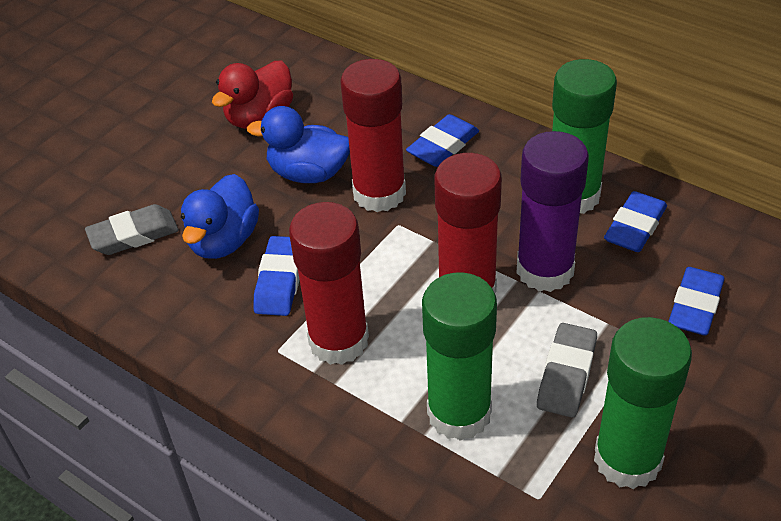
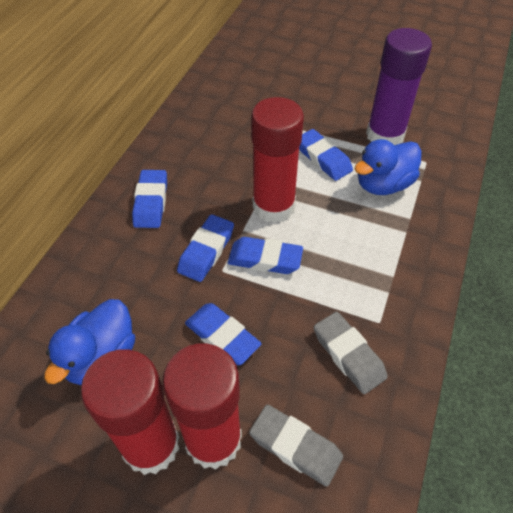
blue eraser: 4 -> 5
green glue stick: 3 -> 0
red duck: 1 -> 0

